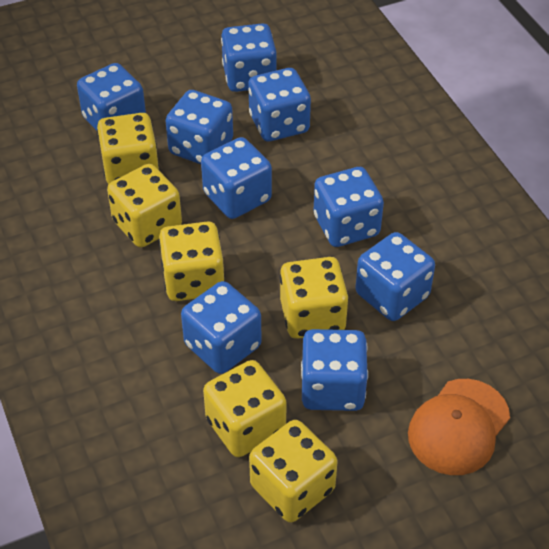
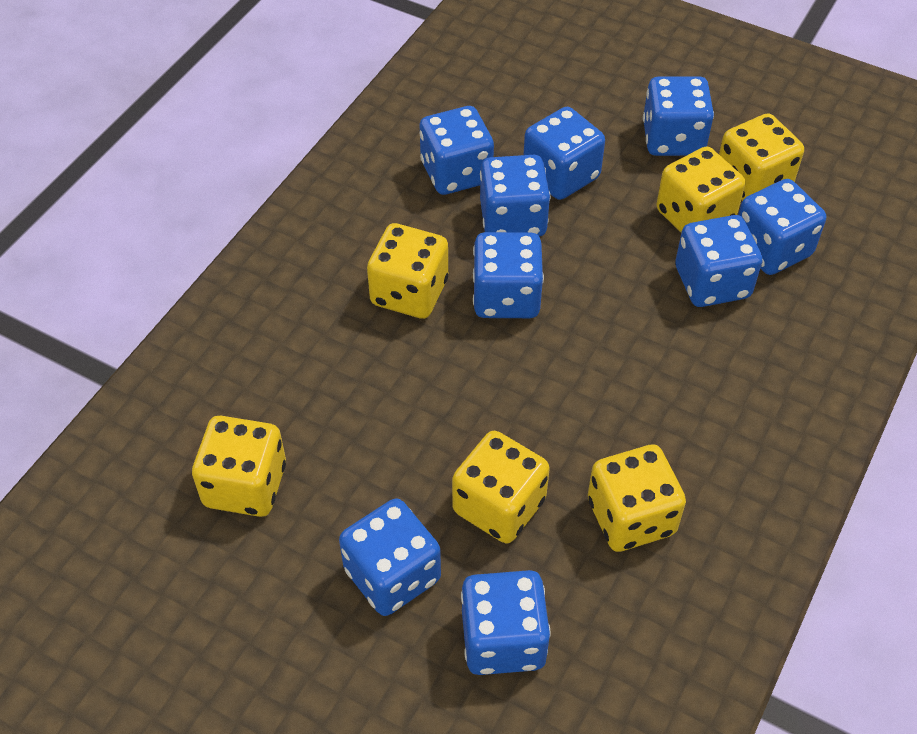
orange cap: 1 -> 0

